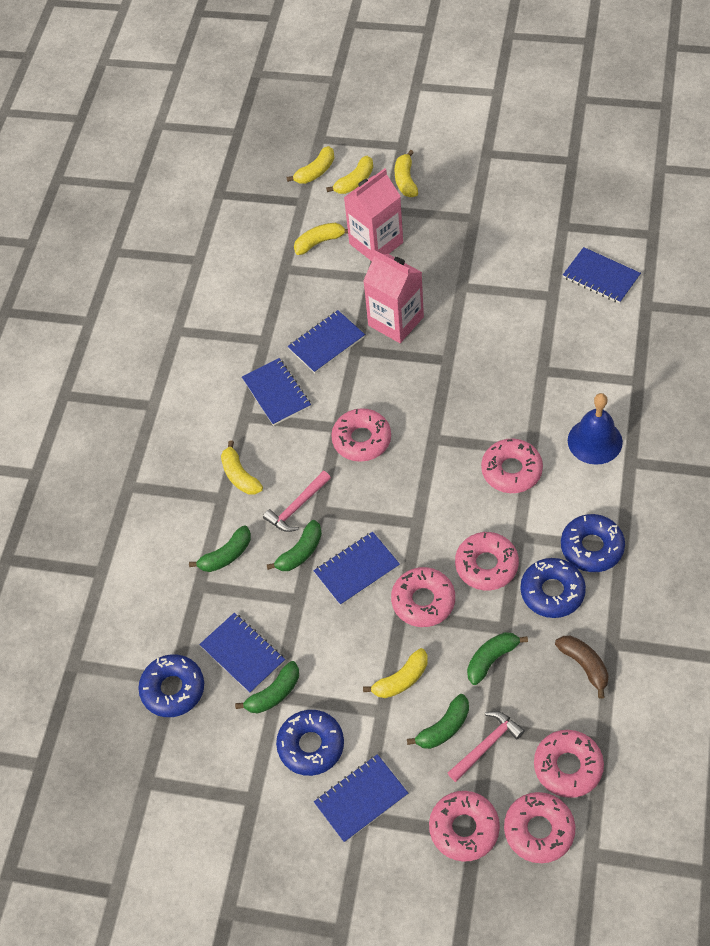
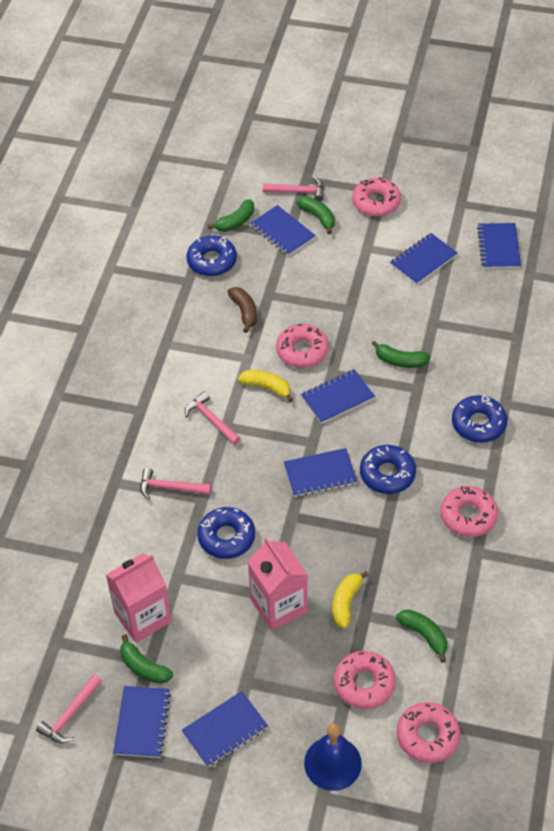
blue notebook: 6 -> 7
pink donut: 7 -> 5
pink hammer: 2 -> 4
yellow banana: 6 -> 2

